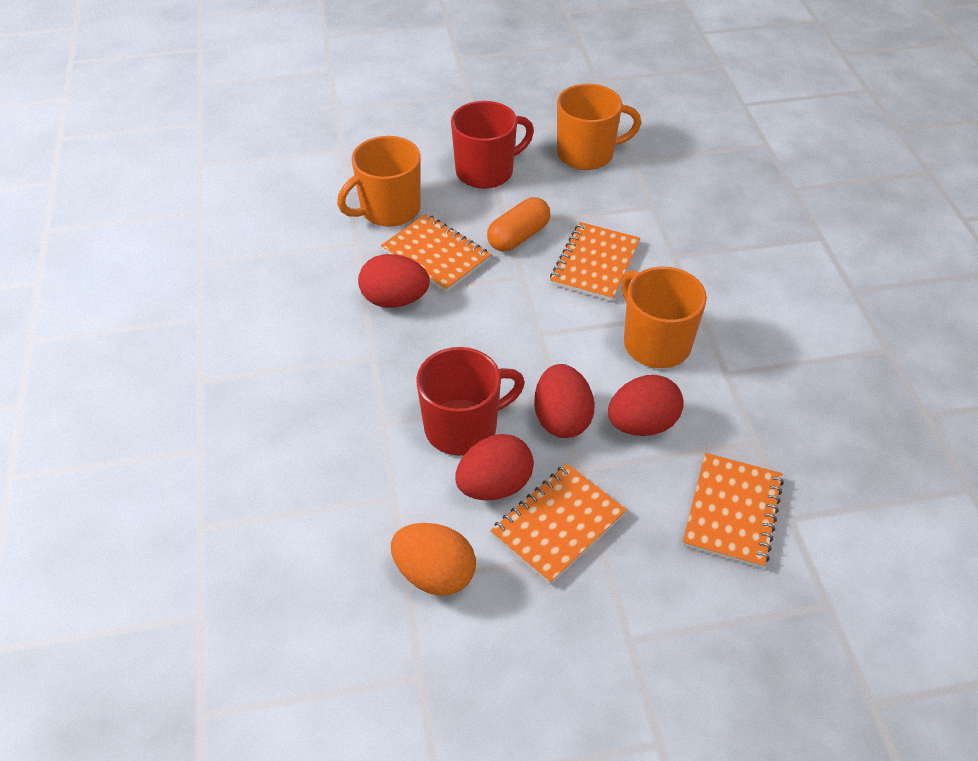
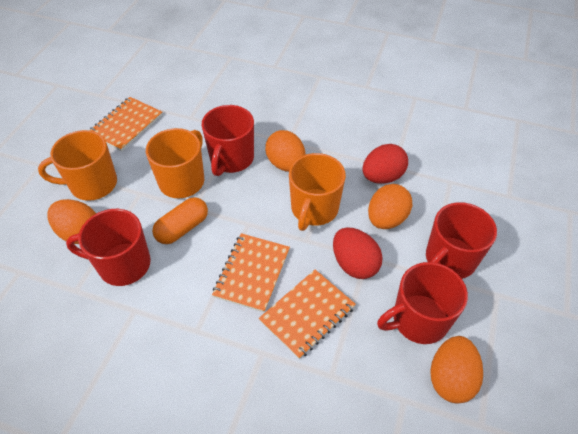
orange egg: 1 -> 4
orange notebook: 4 -> 3
red egg: 4 -> 2
red mug: 2 -> 4

